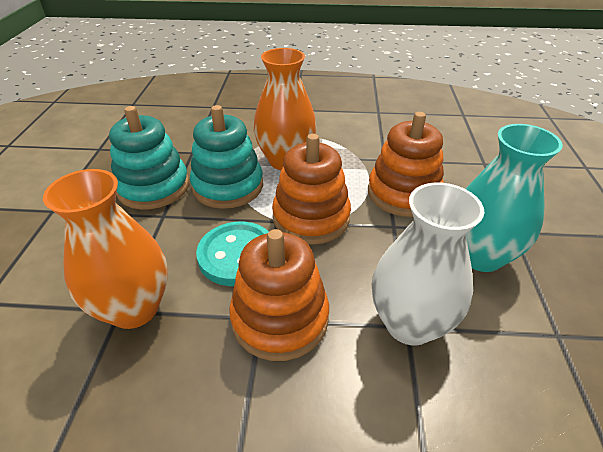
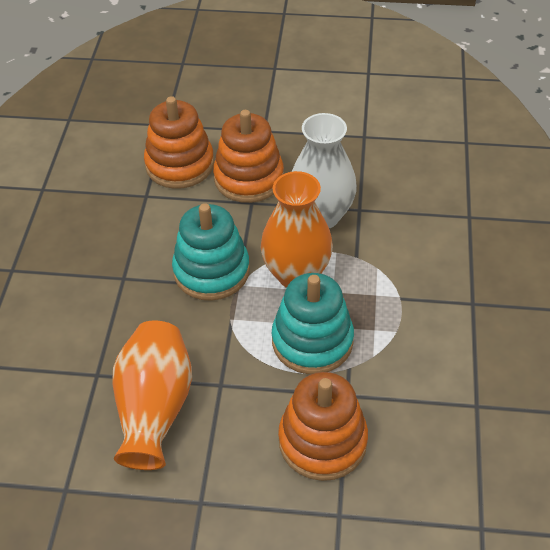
turquoise button: 1 -> 0
turquoise vase: 1 -> 0

